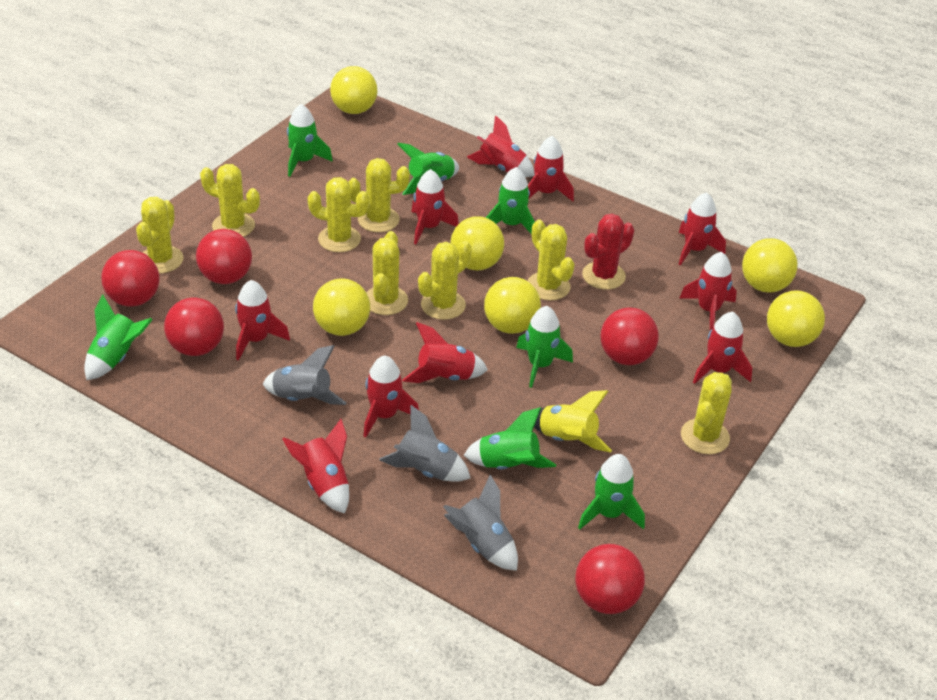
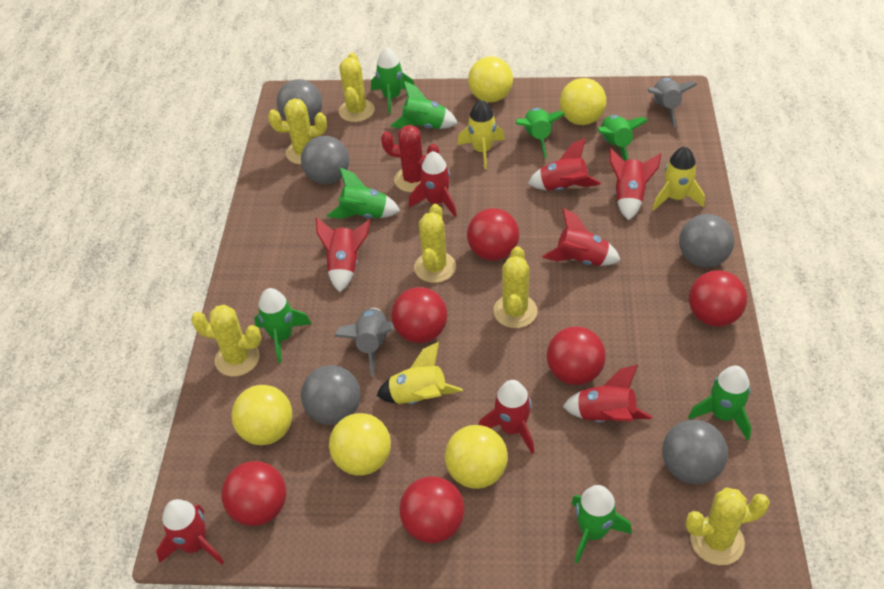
green rocket: 7 -> 8
grey ball: 0 -> 5
grey rocket: 3 -> 2
red ball: 5 -> 6
red rocket: 10 -> 8
yellow ball: 6 -> 5
yellow cactus: 8 -> 6
yellow rocket: 1 -> 3

